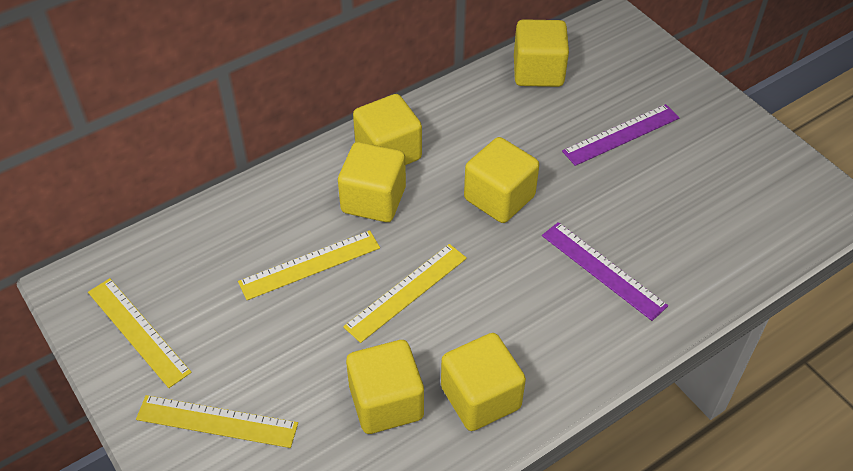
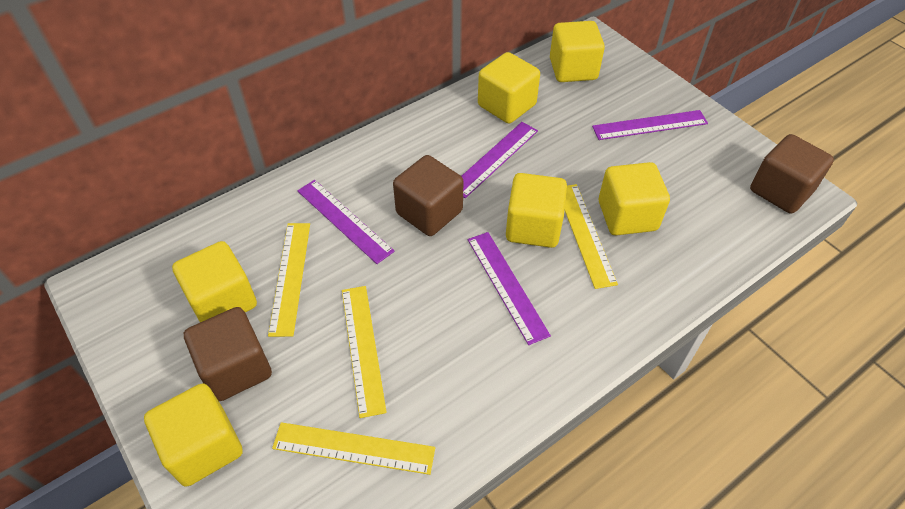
brown cube: 0 -> 3
purple ruler: 2 -> 4

